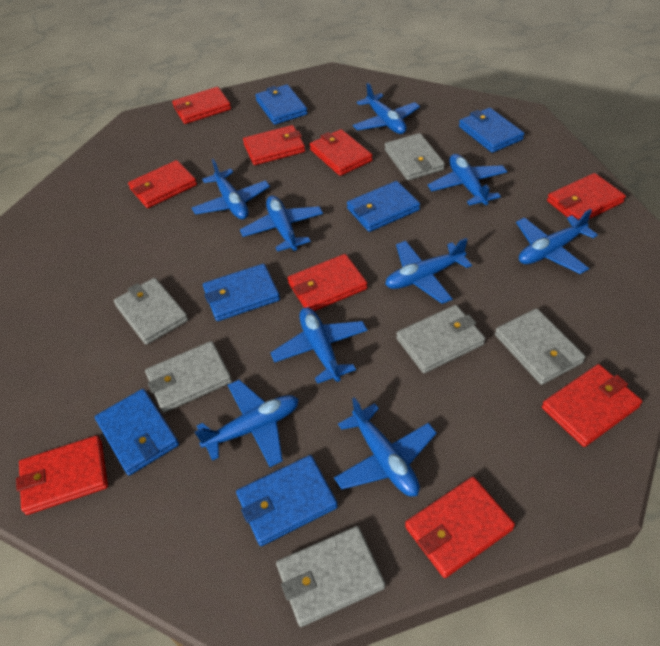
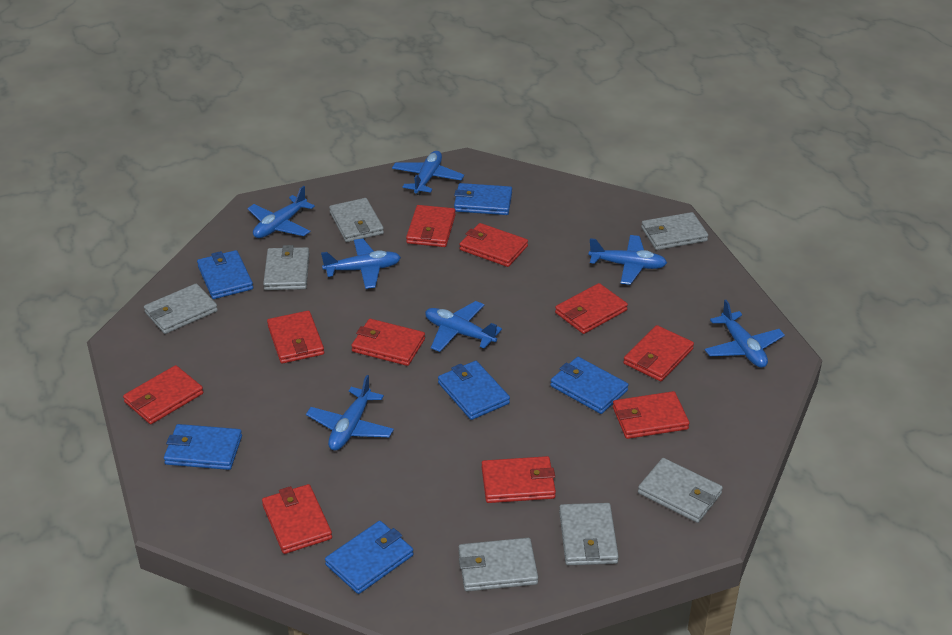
blue plane: 9 -> 7
grey wallet: 6 -> 7
red wallet: 9 -> 10

